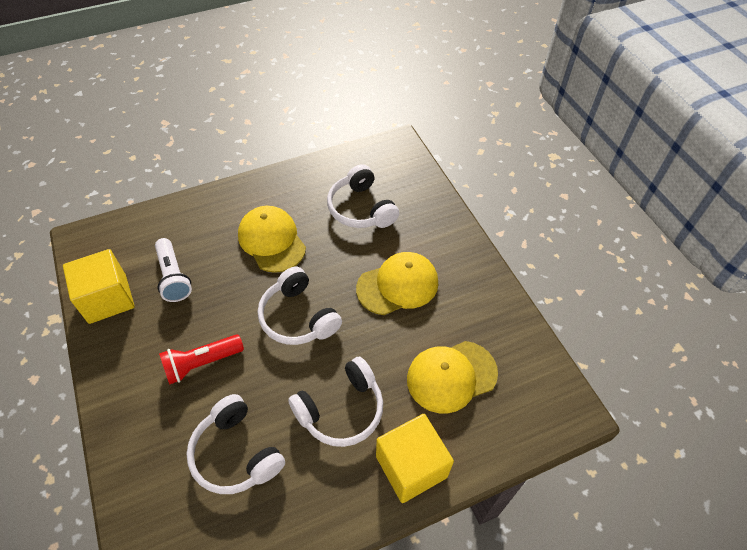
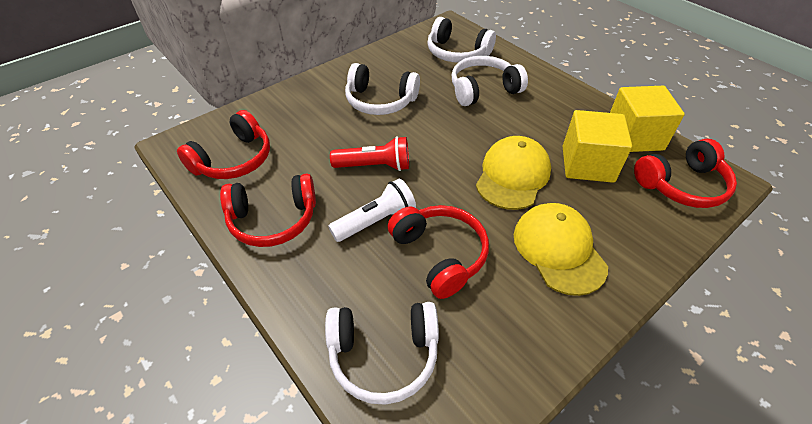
red headphones: 0 -> 4
yellow cap: 3 -> 2

